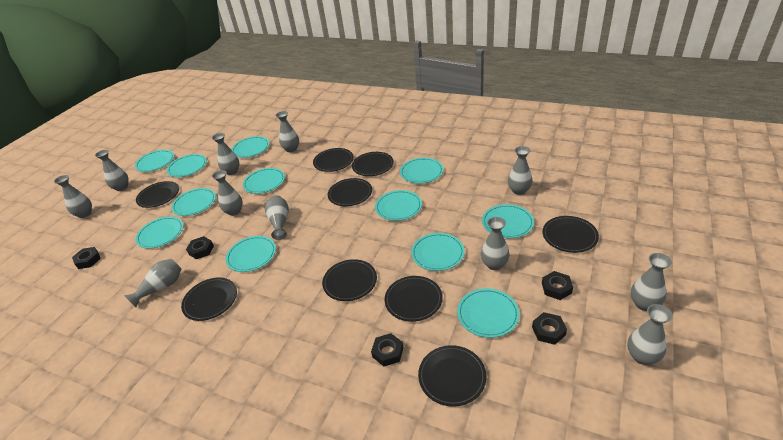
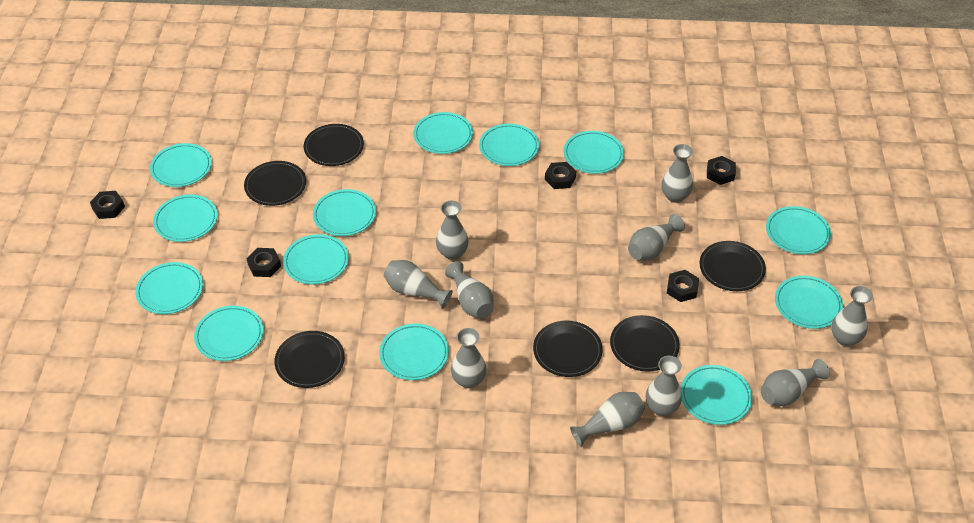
black plate: 9 -> 6
grey vase: 11 -> 10
turquoise plate: 12 -> 13

